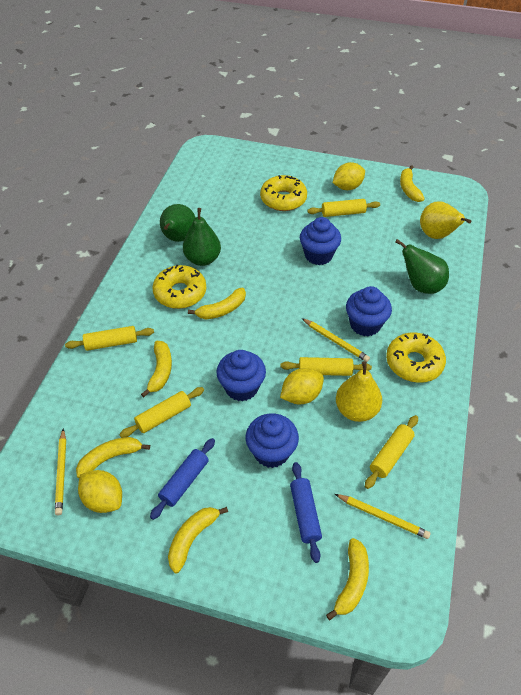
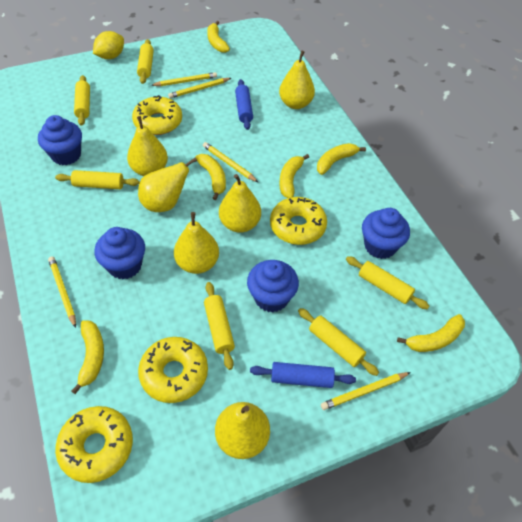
green pear: 3 -> 0
yellow donut: 3 -> 4
yellow lemon: 3 -> 1
yellow pear: 2 -> 6
yellow pencil: 3 -> 5
yellow rolling pin: 5 -> 6

